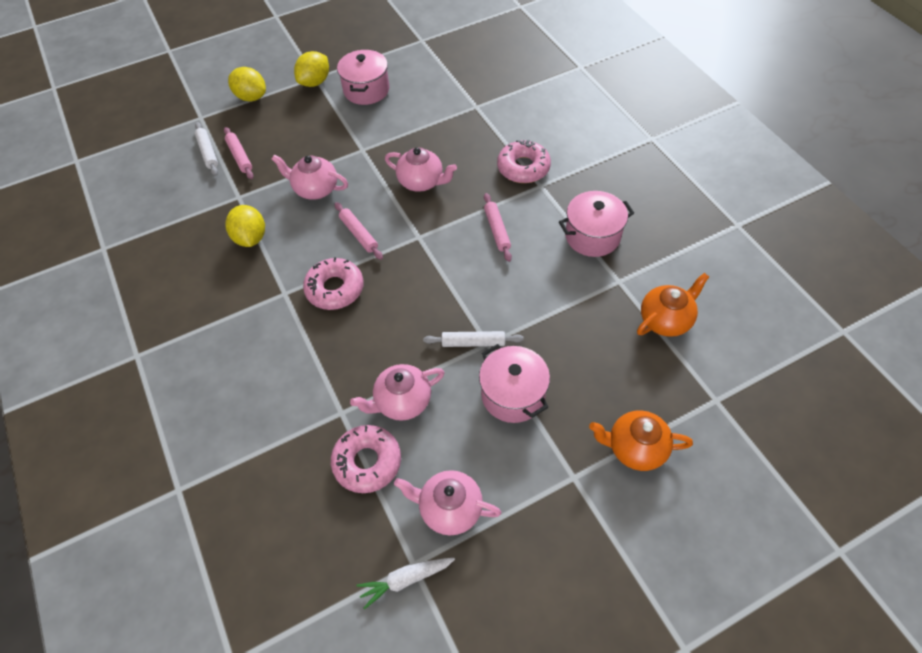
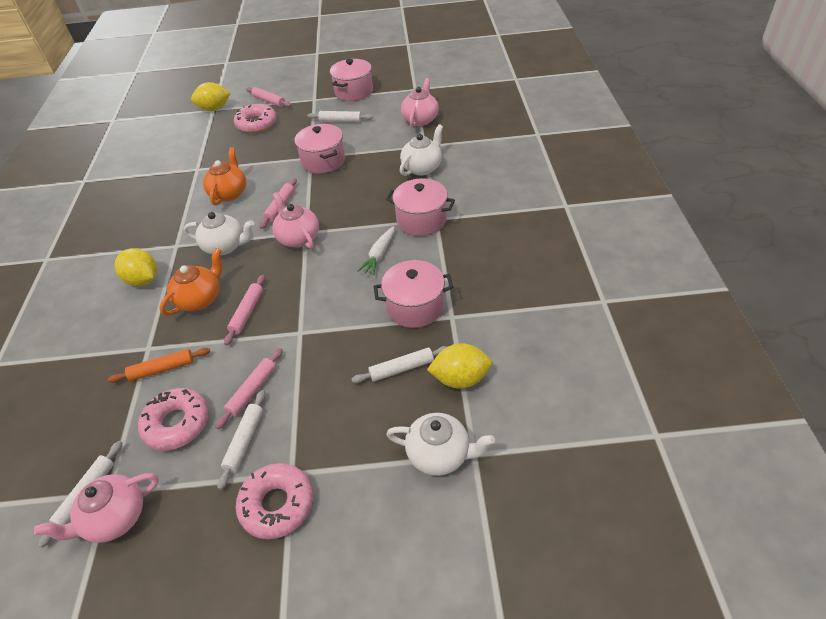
orange rolling pin: 0 -> 1
pink pot: 3 -> 4
pink rolling pin: 3 -> 4
pink teapot: 4 -> 3
white rolling pin: 2 -> 4
white teapot: 0 -> 3

